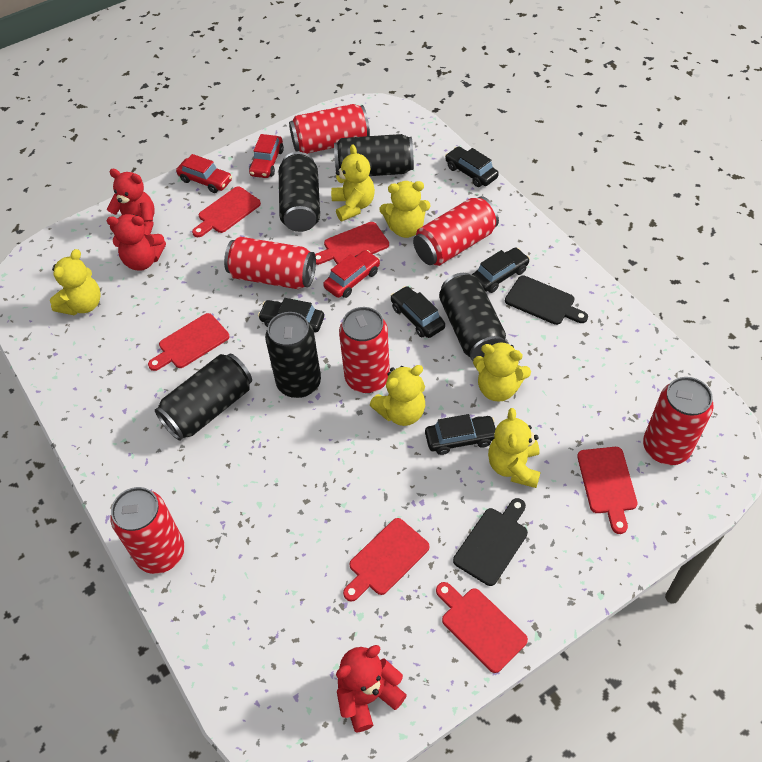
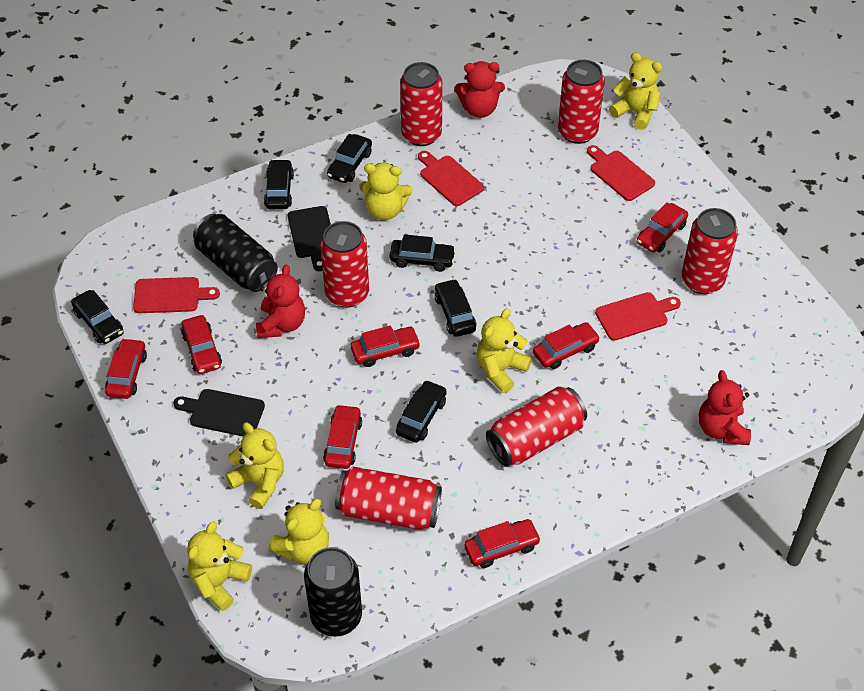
black can: 5 -> 2
black car: 5 -> 6
red car: 3 -> 7
red cutting board: 6 -> 4

